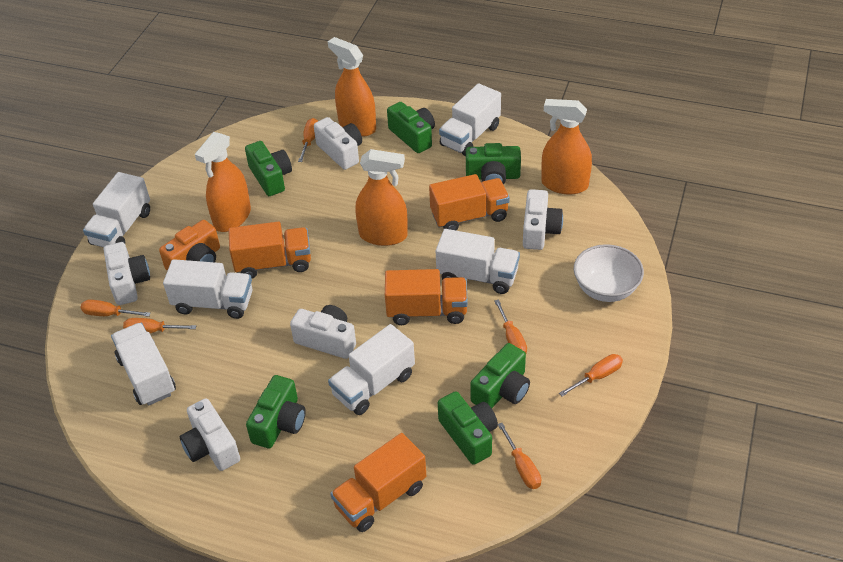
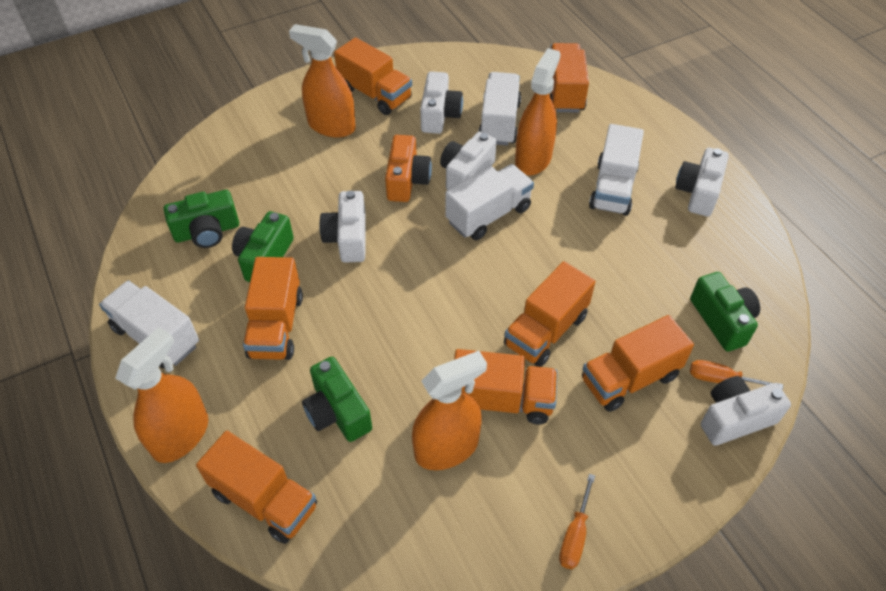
green camera: 6 -> 4
orange screwdriver: 6 -> 2
orange truck: 4 -> 7
white bowl: 1 -> 0
white truck: 6 -> 4

